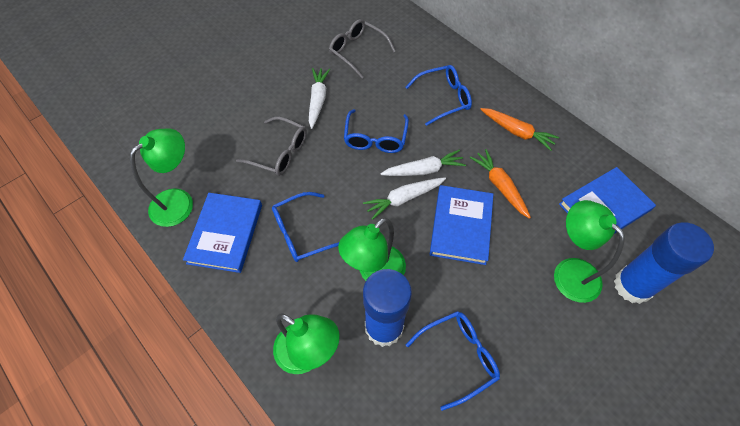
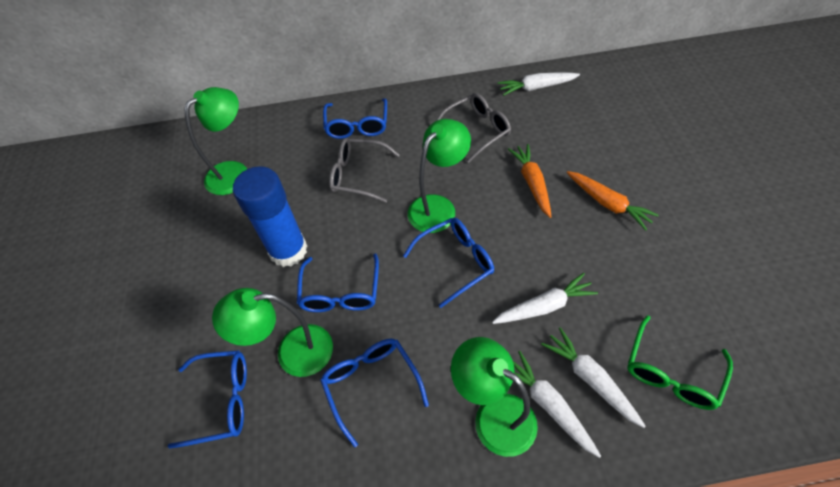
blue book: 3 -> 0
blue glasses: 4 -> 5
blue glue stick: 2 -> 1
green glasses: 0 -> 1
white carrot: 3 -> 4

